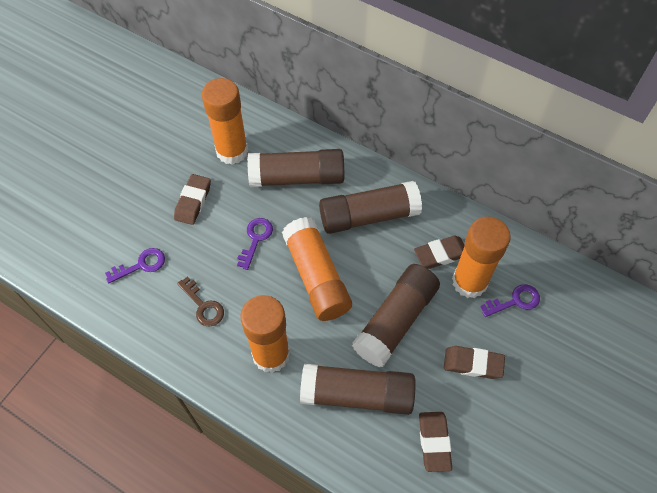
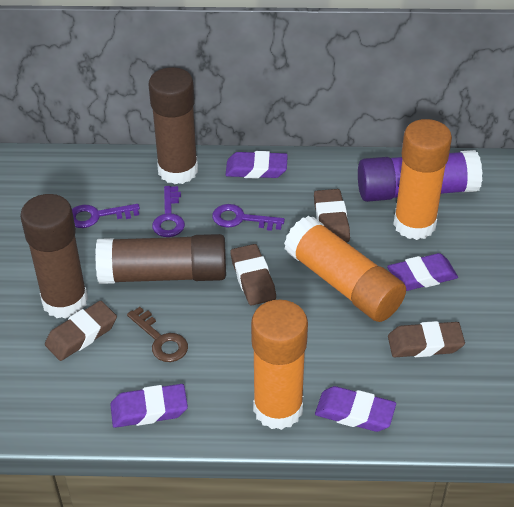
brown glue stick: 4 -> 3
orange glue stick: 4 -> 3
purple eraser: 0 -> 4
purple glue stick: 0 -> 1

